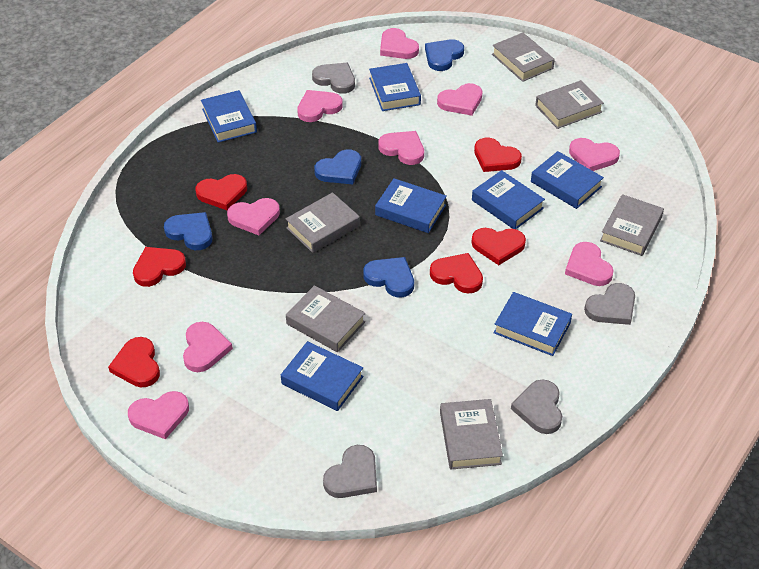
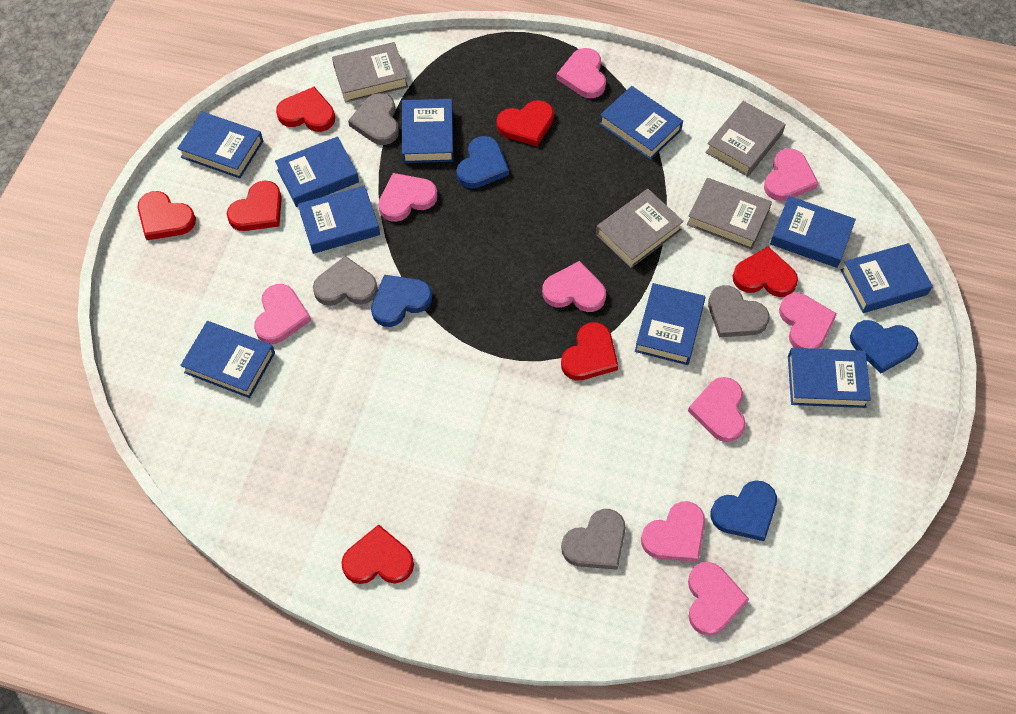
blue book: 7 -> 10
grey book: 6 -> 4
red heart: 6 -> 7

